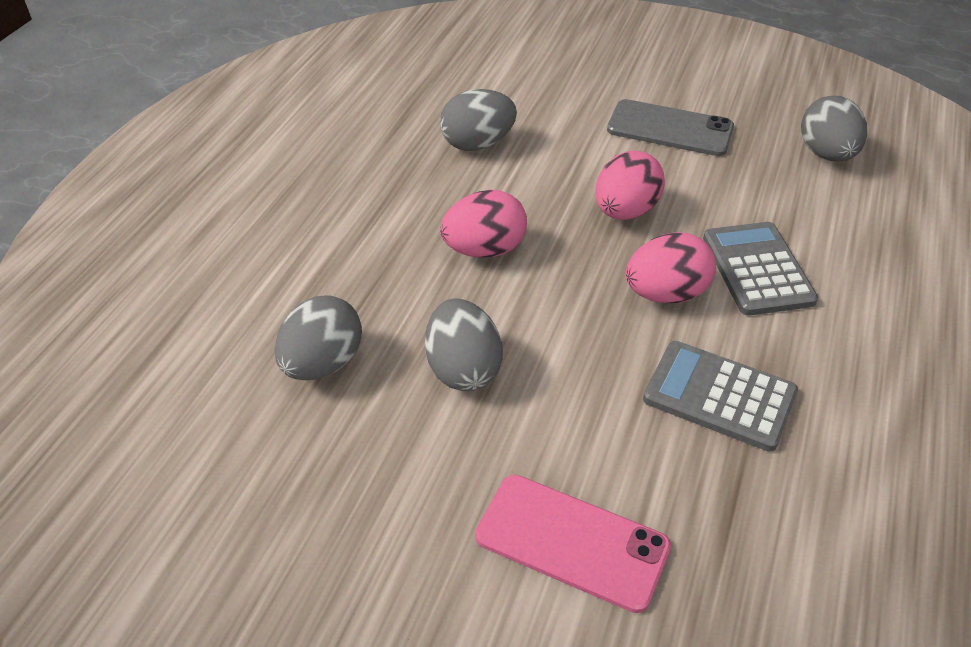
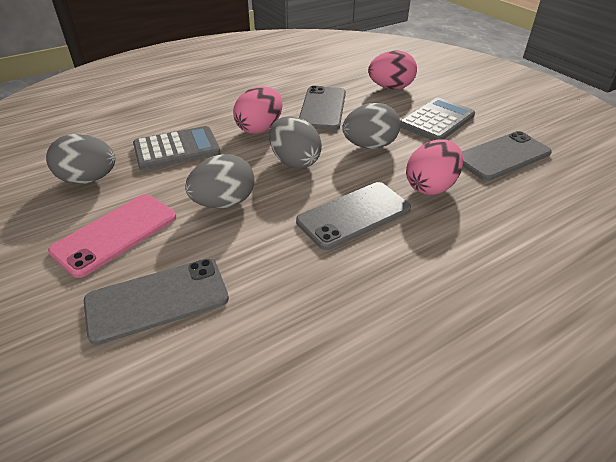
grey phone: 1 -> 4

